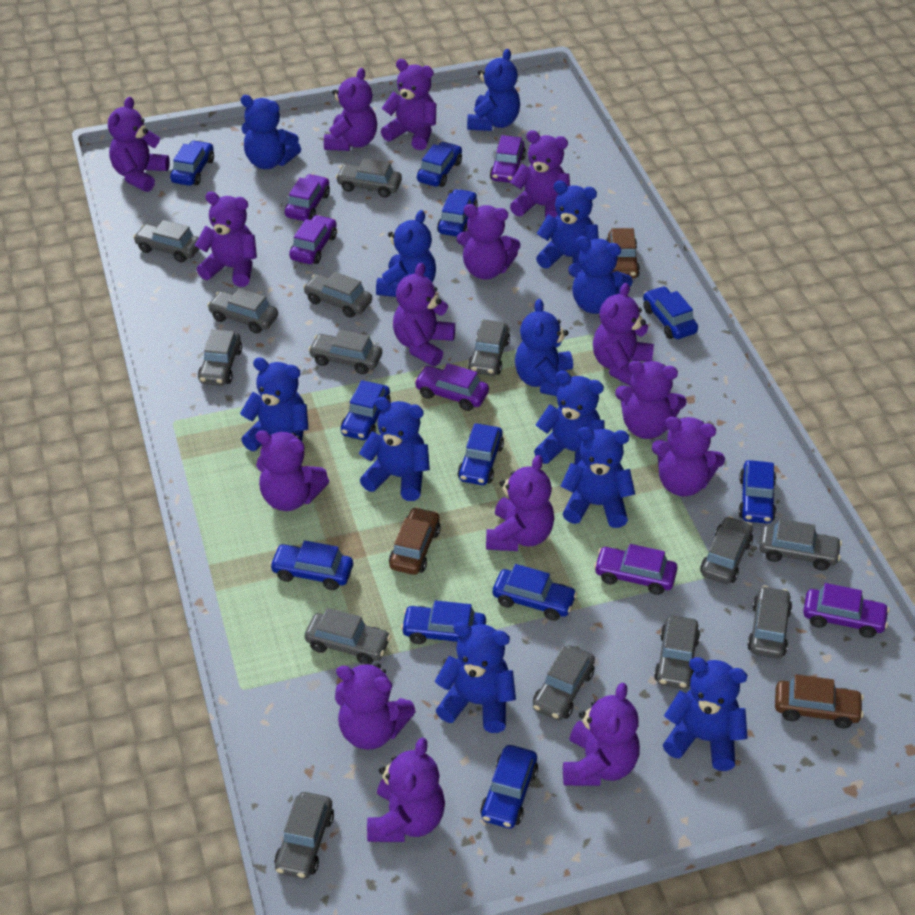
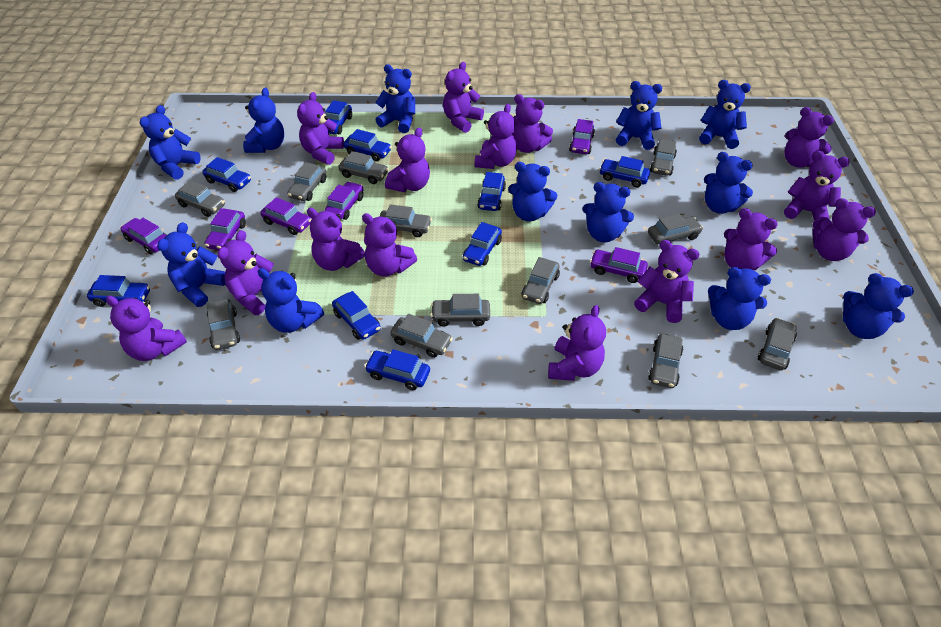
blue car: 11 -> 9
brown car: 3 -> 0
grey car: 14 -> 12

